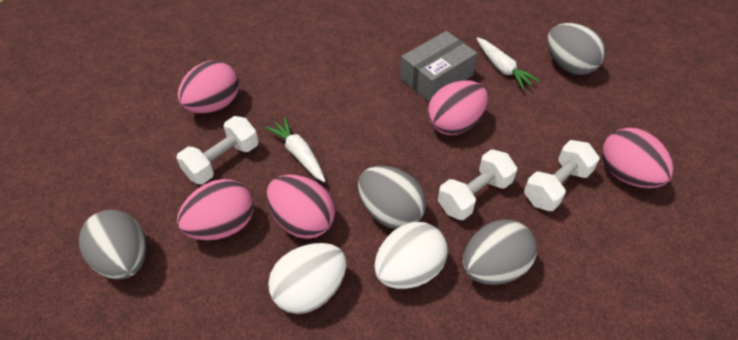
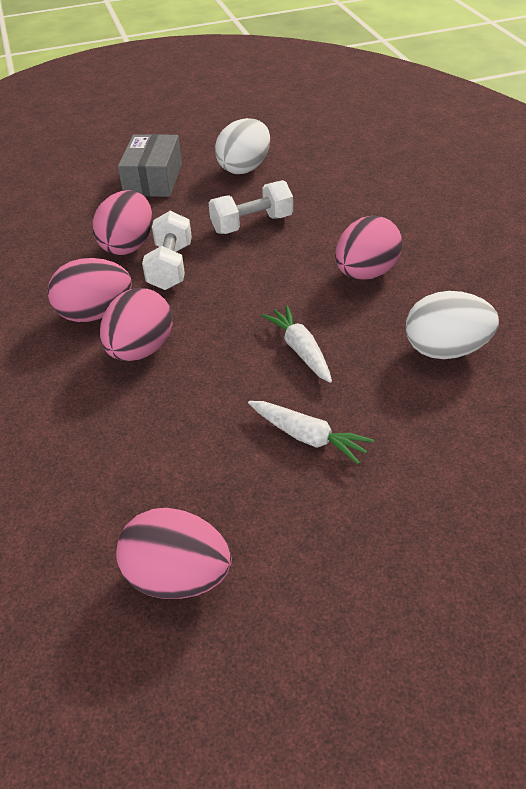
grey egg: 4 -> 0
white dumbbell: 3 -> 2

